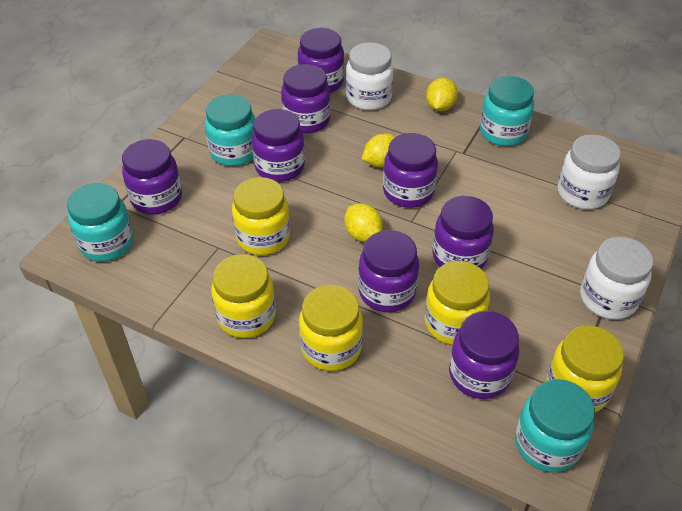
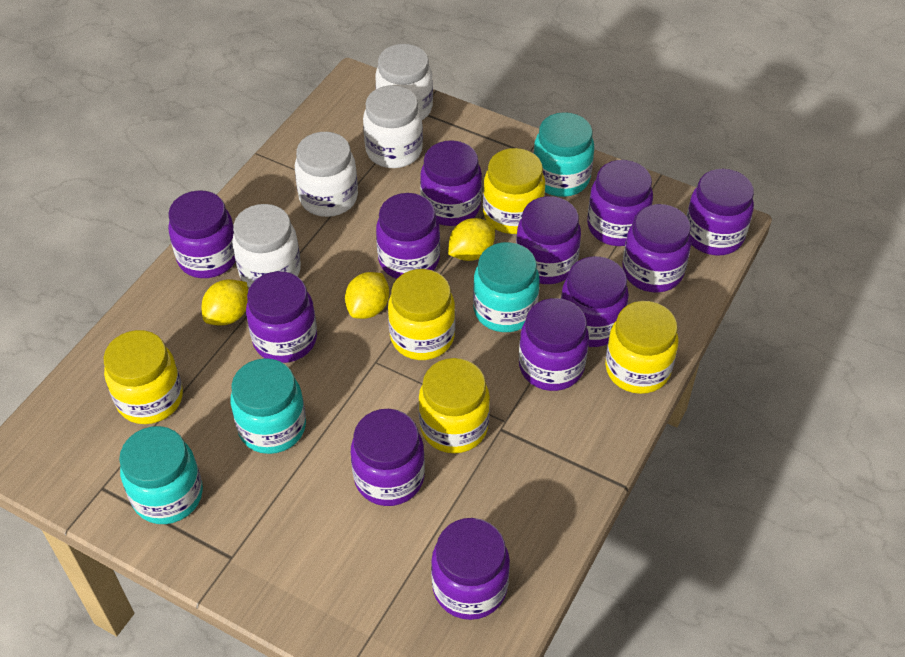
purple jar: 8 -> 12
white jar: 3 -> 4

